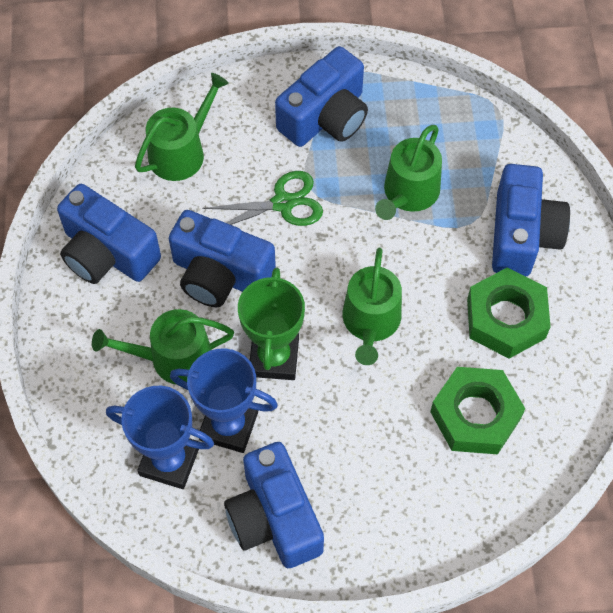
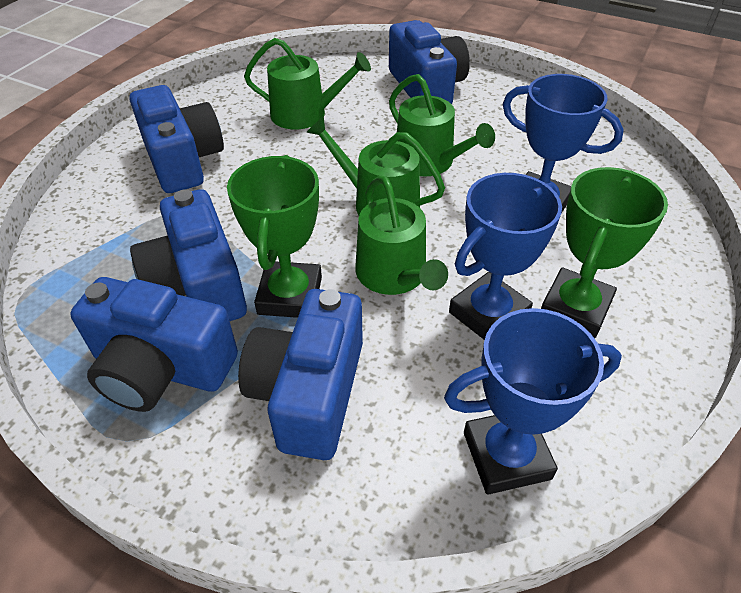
blue trophy: 2 -> 3
green nut: 2 -> 0
green scissors: 1 -> 0
green trophy: 1 -> 2

